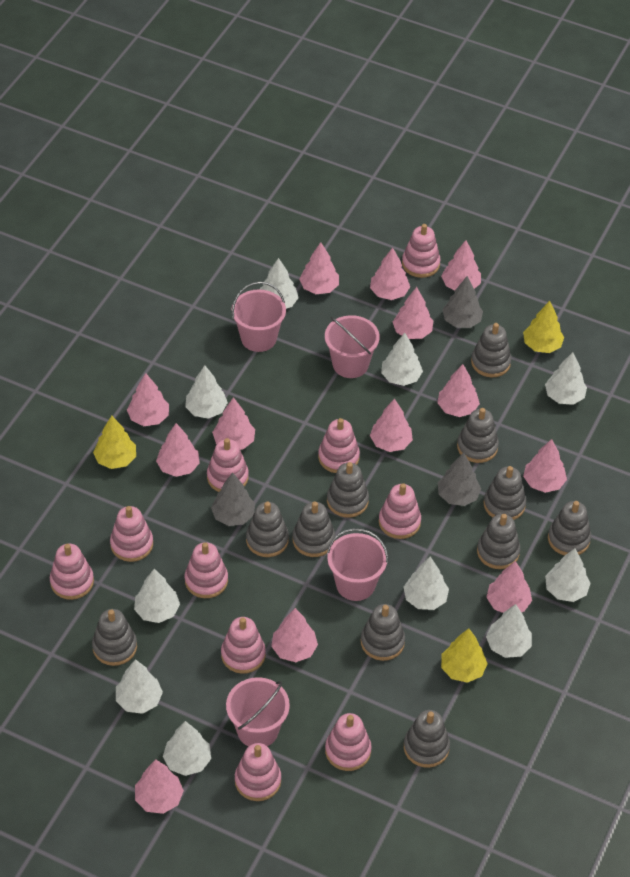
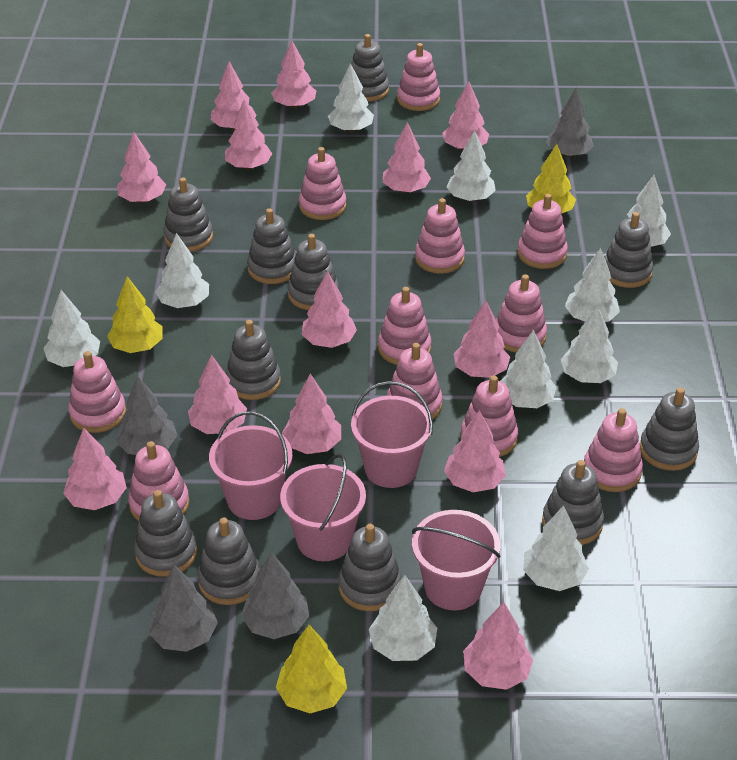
grey tree: 3 -> 4
pink stacking toy: 10 -> 11

